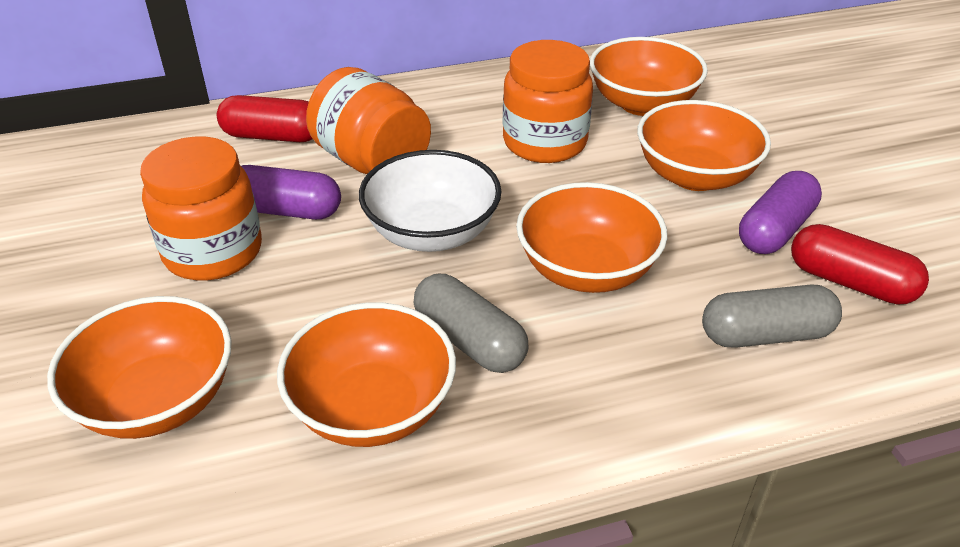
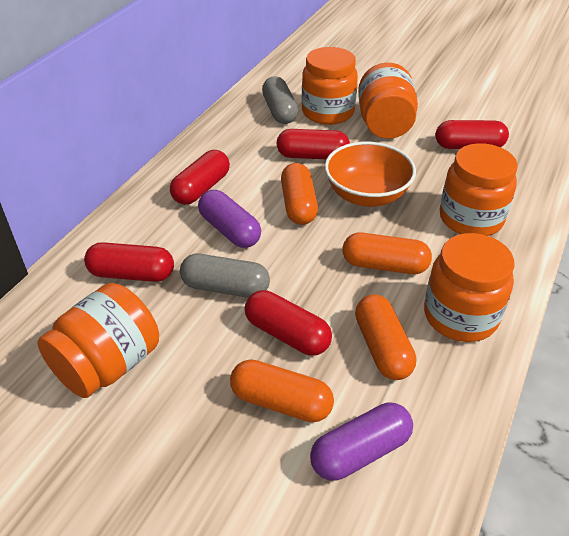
orange bowl: 5 -> 1
orange capsule: 0 -> 4
orange jar: 3 -> 5
red capsule: 2 -> 5
white bowl: 1 -> 0

